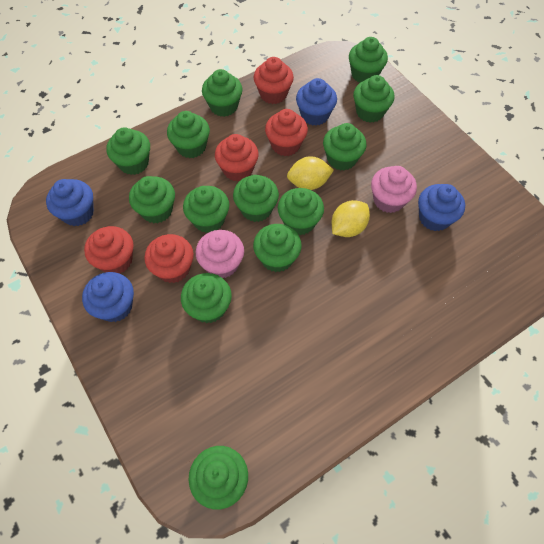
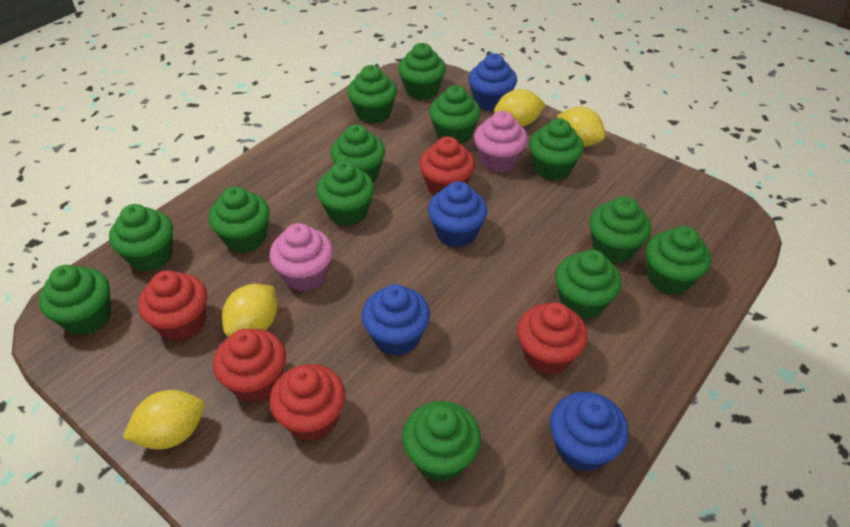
yellow lemon: 2 -> 4

